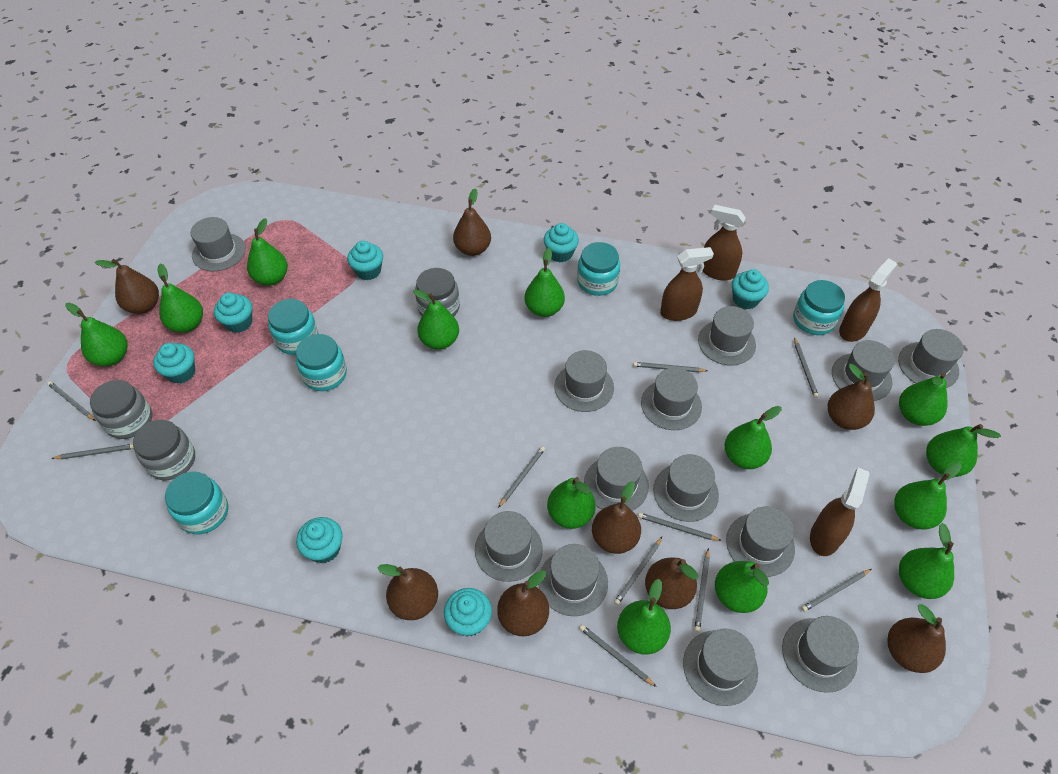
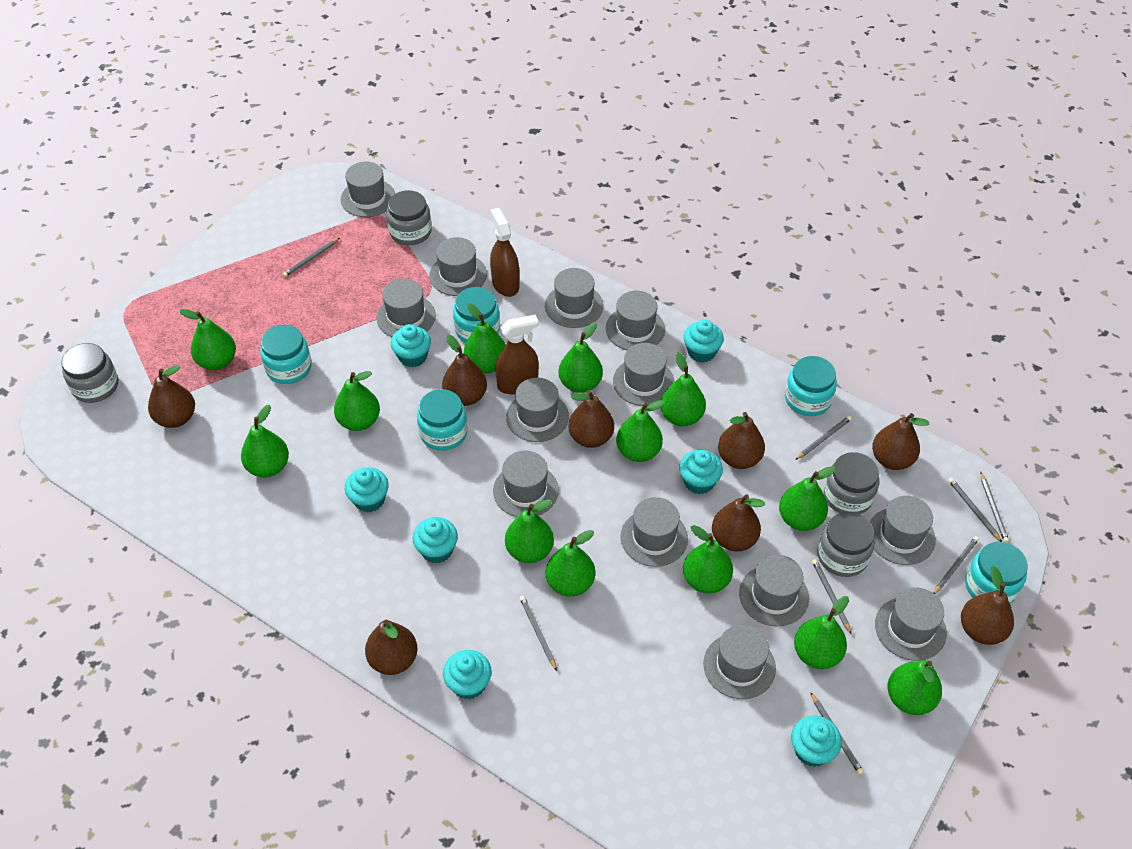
brown spray bottle: 4 -> 2
grey jar: 3 -> 4
grey pencil: 10 -> 8

